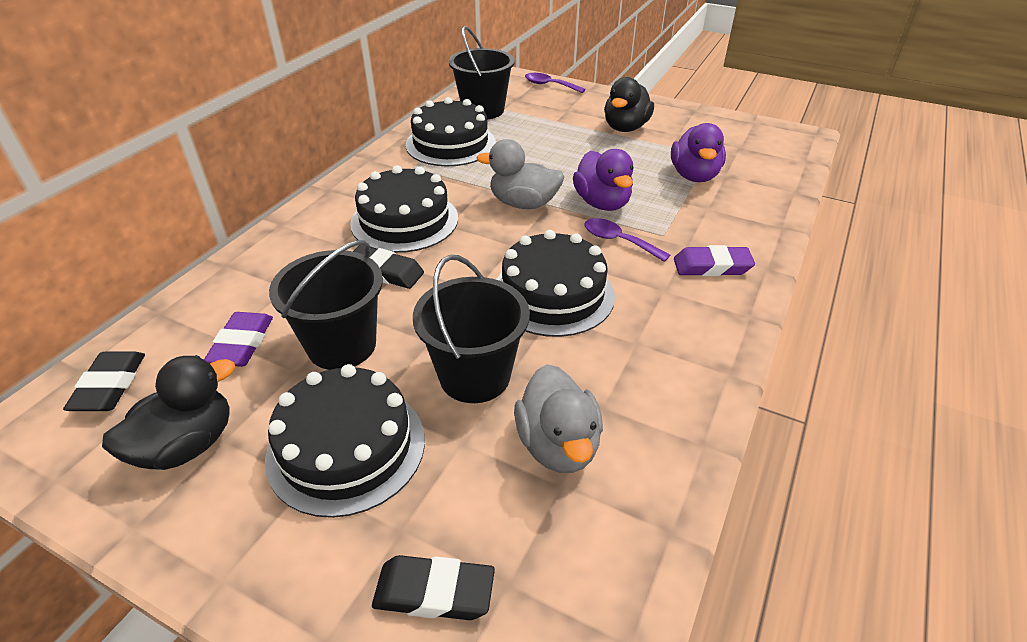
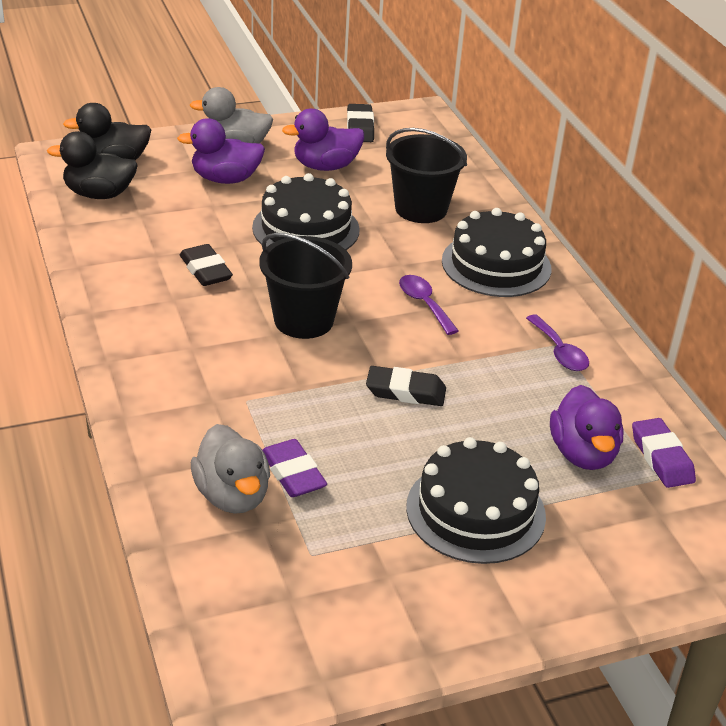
black bucket: 3 -> 2
black cake: 4 -> 3
purple duck: 2 -> 3

